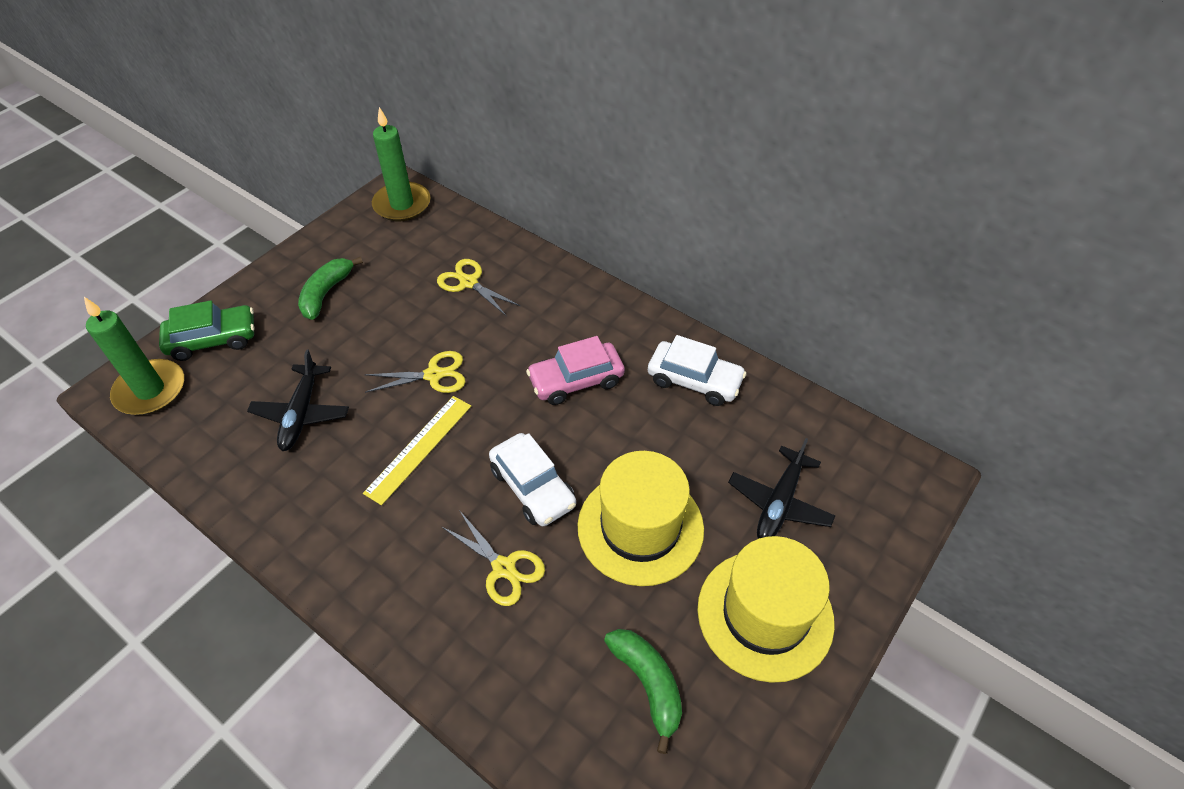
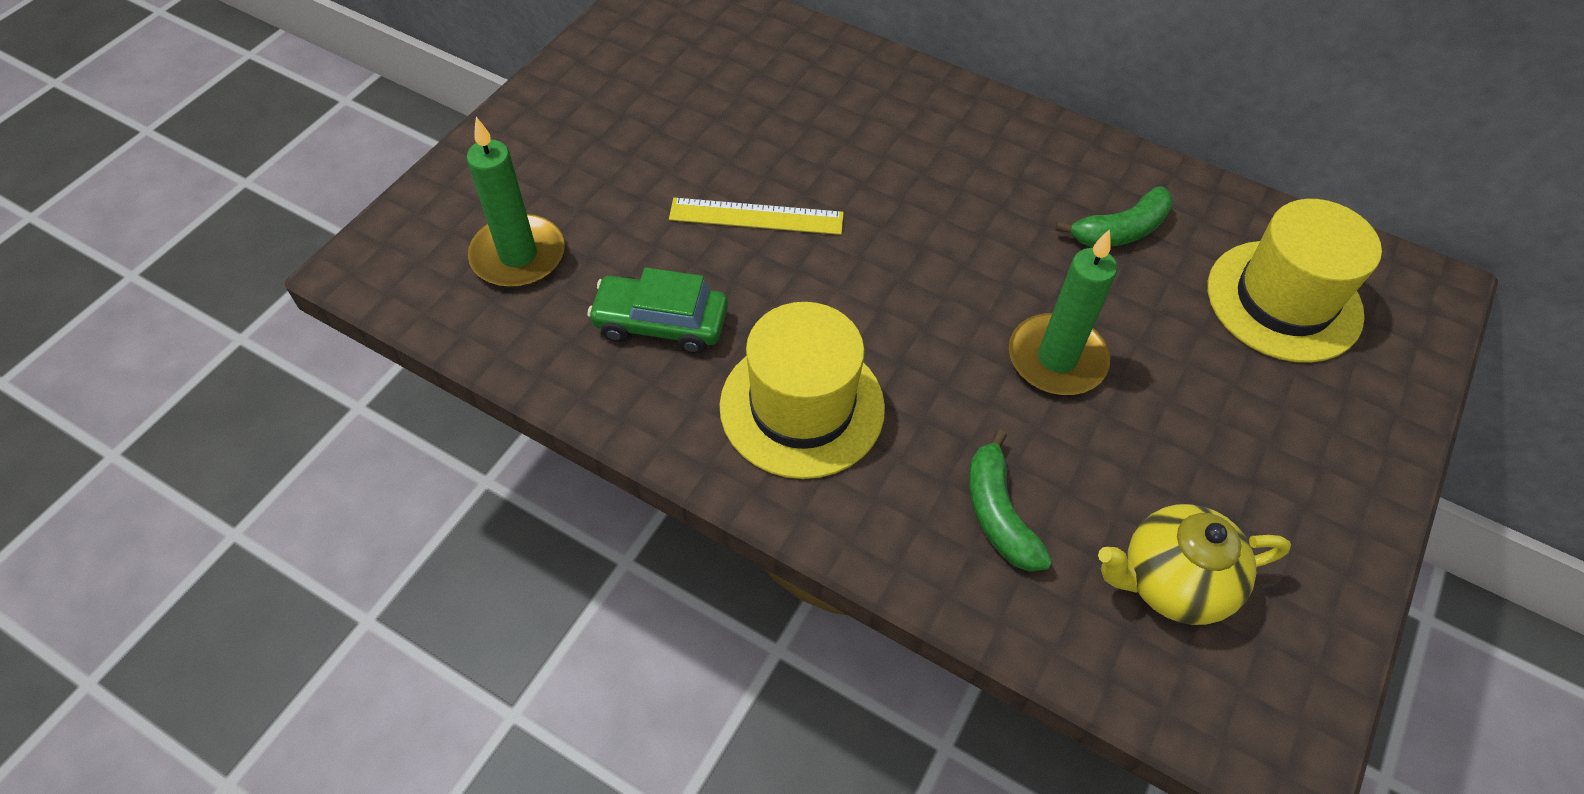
black plane: 2 -> 0
pink car: 1 -> 0
white car: 2 -> 0
yellow scissors: 3 -> 0
yellow teapot: 0 -> 1

